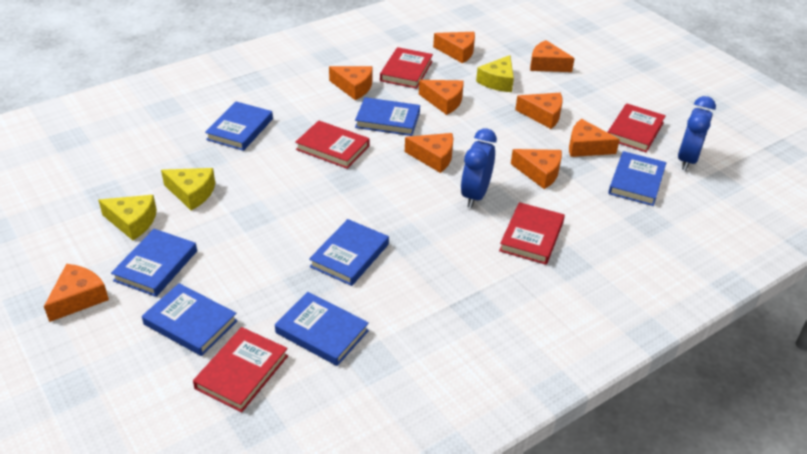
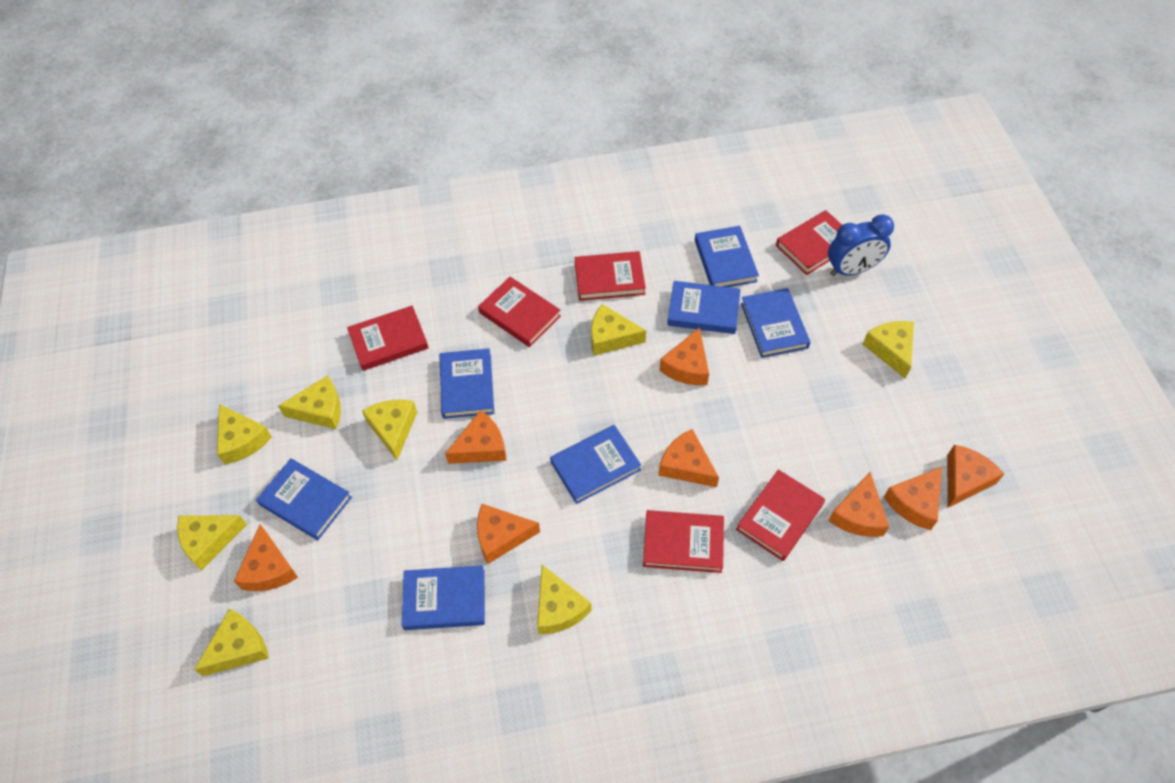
blue clock: 2 -> 1
orange cheese: 9 -> 8
red book: 5 -> 6
yellow cheese: 3 -> 8

